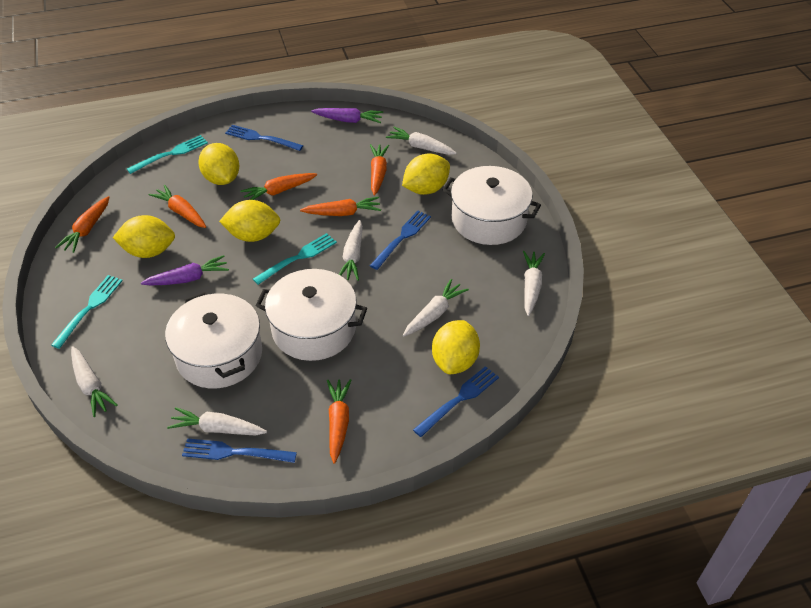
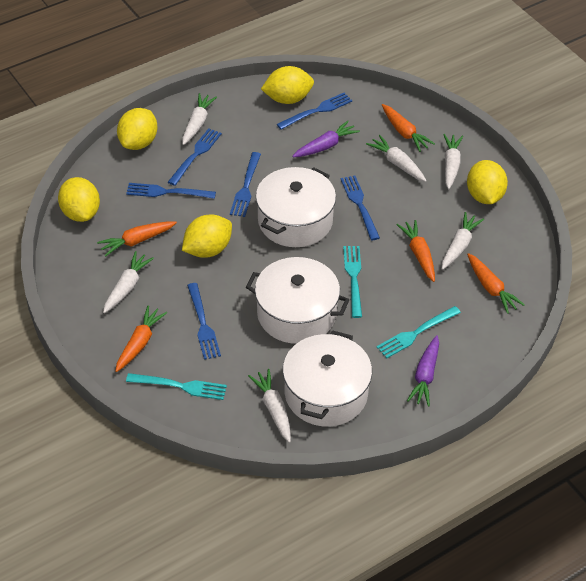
blue fork: 4 -> 6
orange carrot: 6 -> 5

